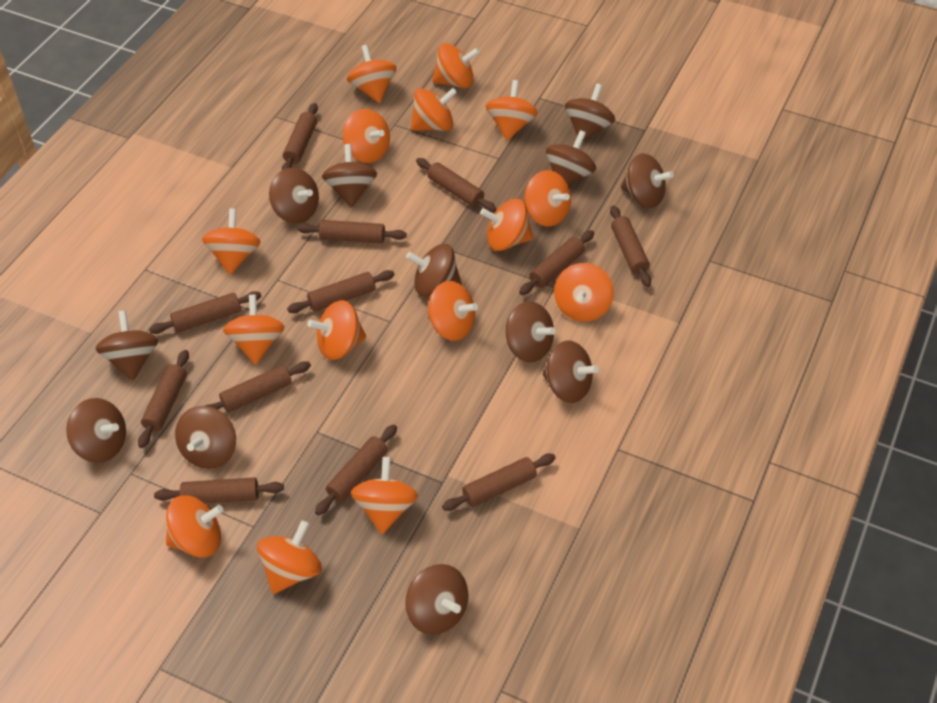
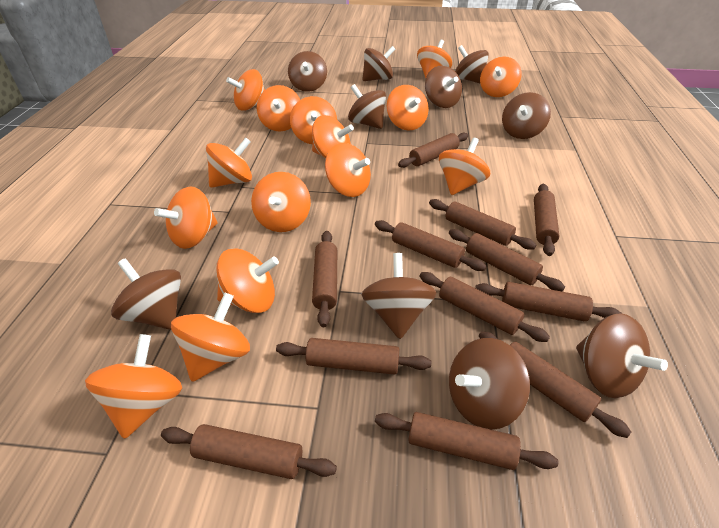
brown spinning top: 12 -> 10

